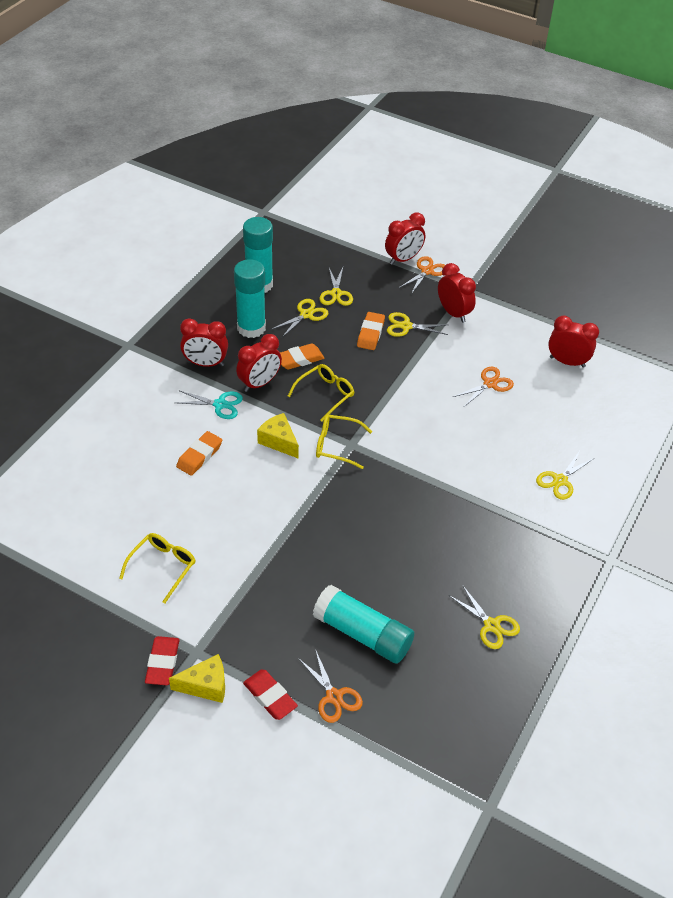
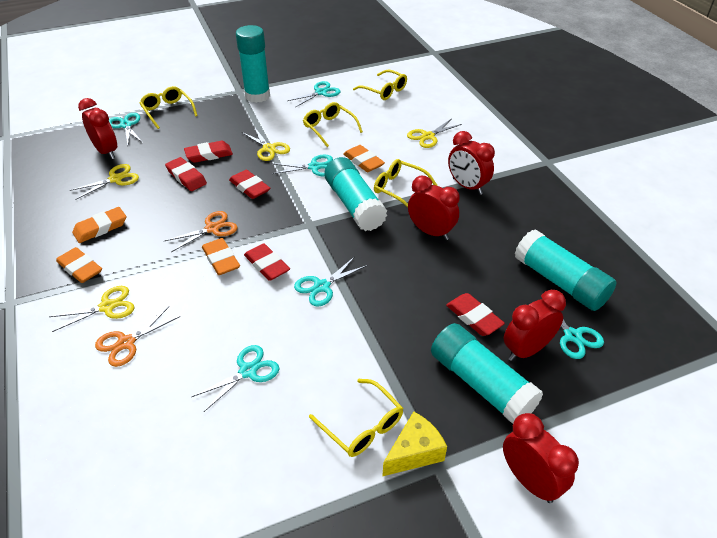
orange eraser: 3 -> 4
orange scissors: 3 -> 2
red eraser: 2 -> 5
turquoise glue stick: 3 -> 4
turquoise scissors: 1 -> 6
yellow cheese: 2 -> 1
yellow glasses: 3 -> 5
yellow scissors: 5 -> 4

